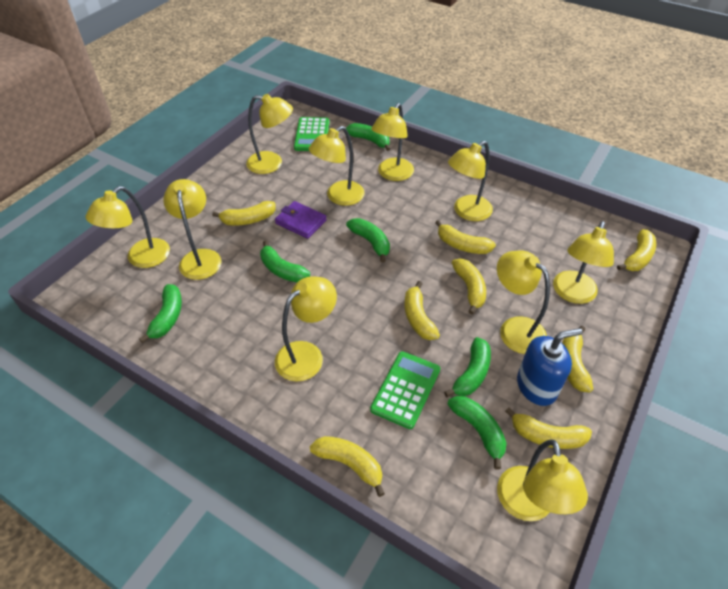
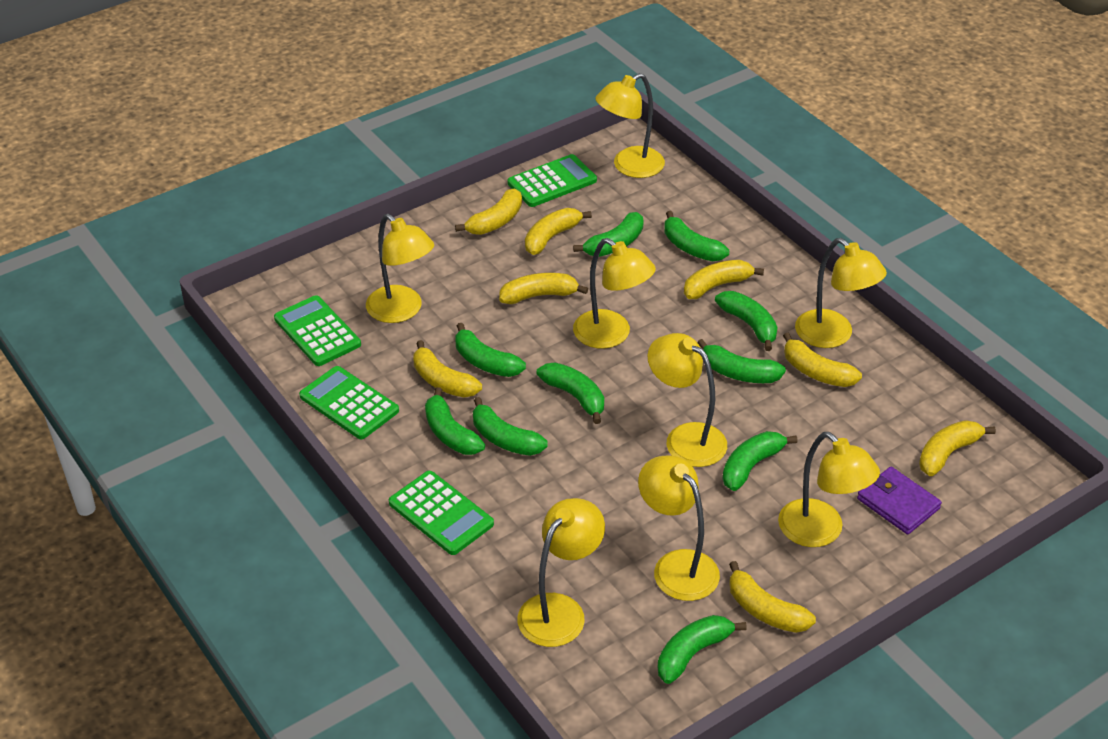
blue soap dispenser: 1 -> 0
green banana: 6 -> 10
green calculator: 2 -> 4
yellow lamp: 10 -> 8

